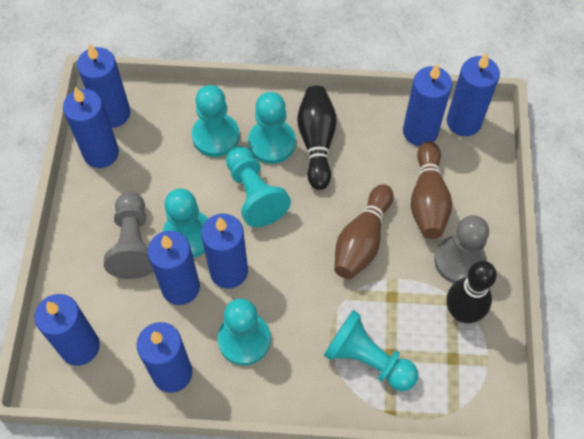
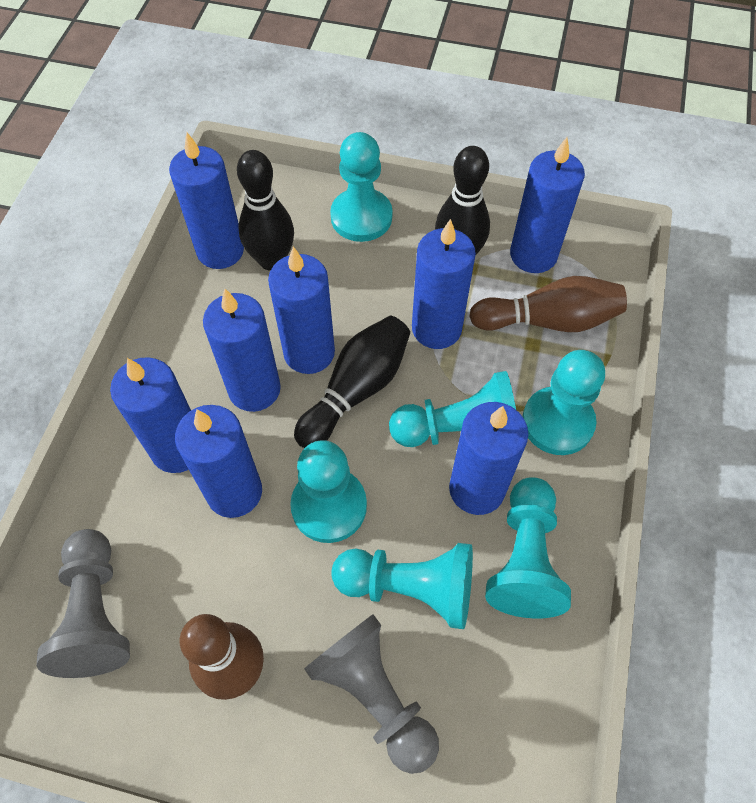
black bowling pin: 2 -> 3

